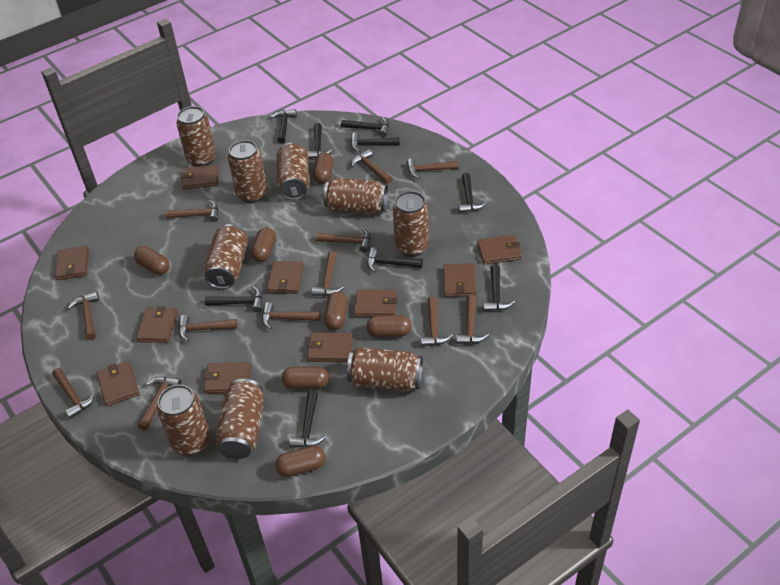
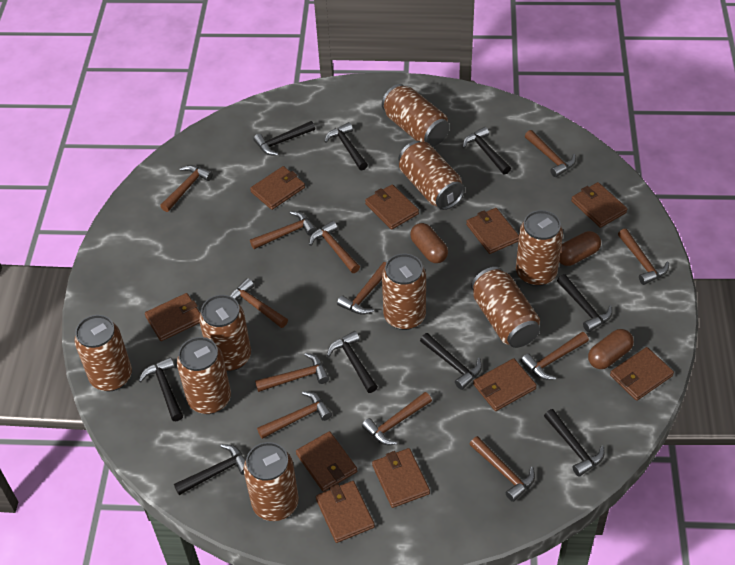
brown capsule: 7 -> 3

